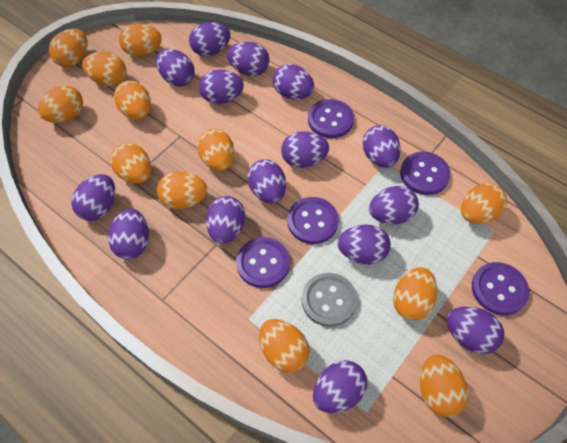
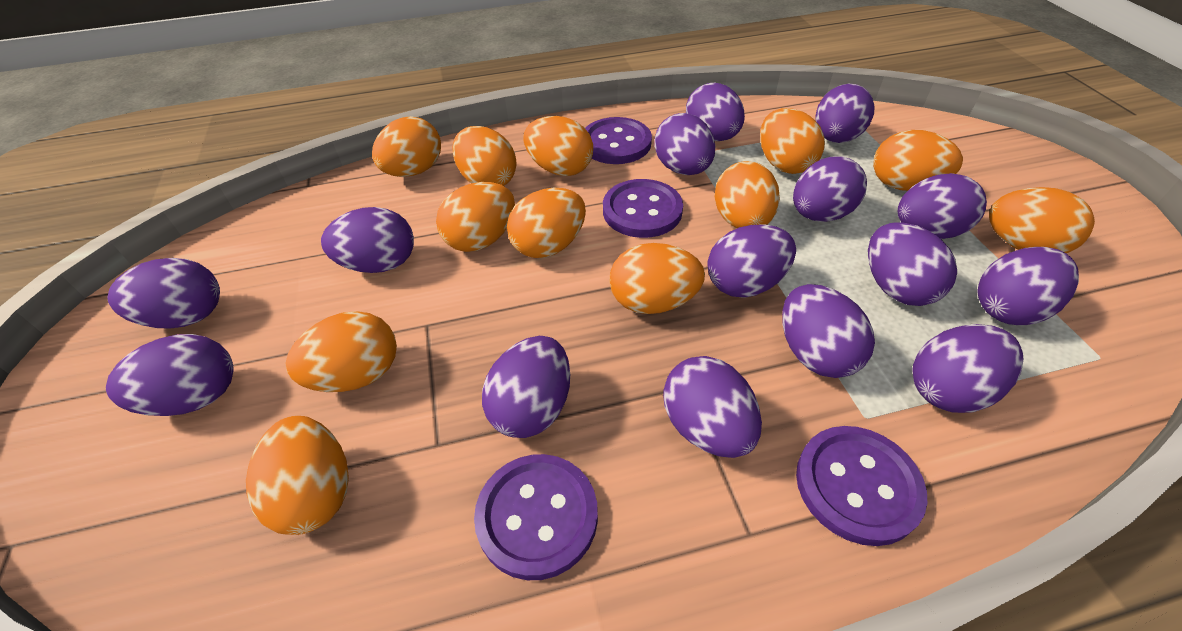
grey button: 1 -> 0
purple button: 5 -> 4

